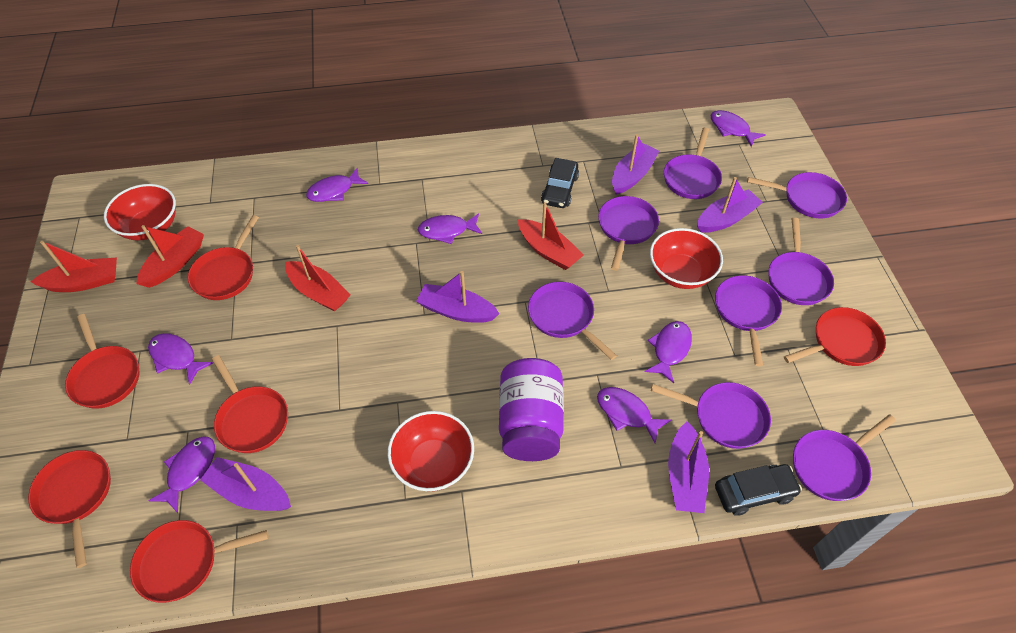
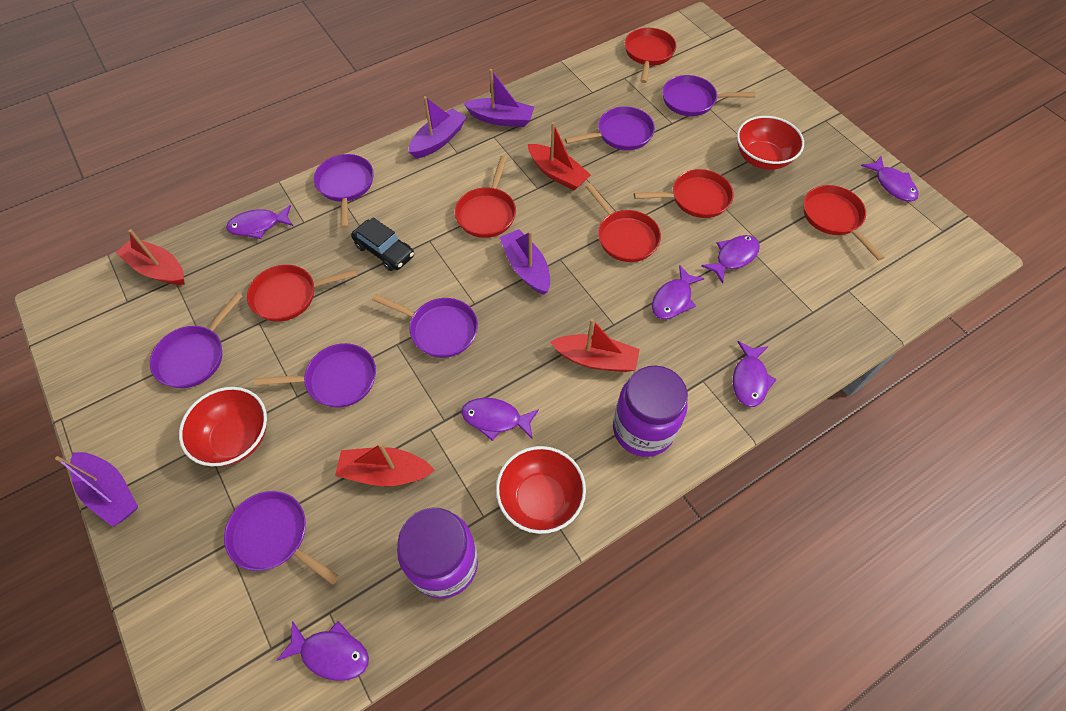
black car: 2 -> 1
purple boat: 5 -> 4
purple jar: 1 -> 2
purple pan: 8 -> 7

